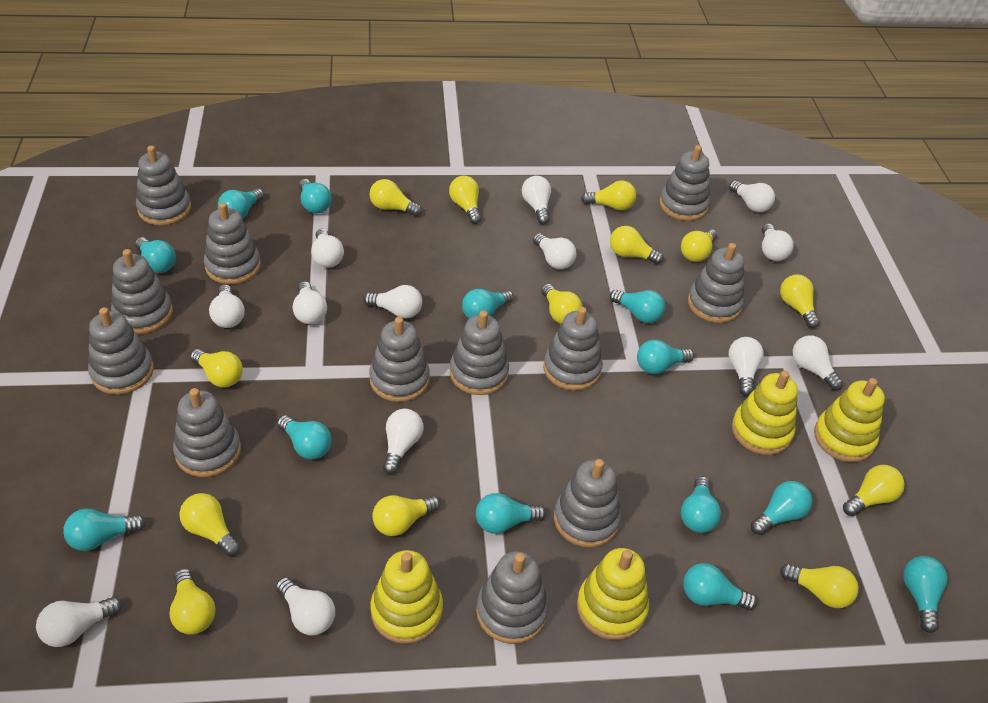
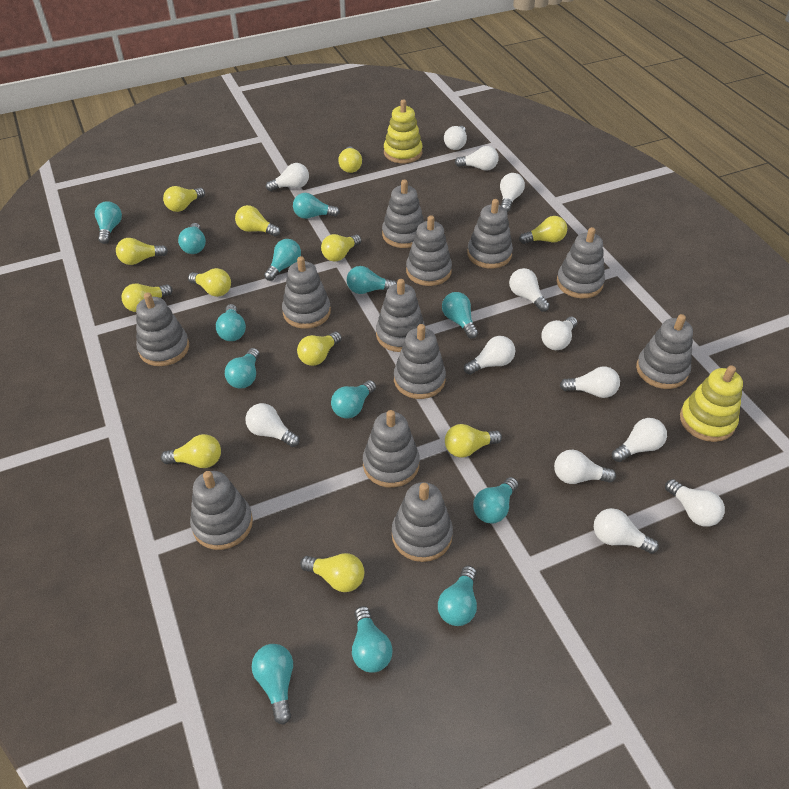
yellow light bulb: 13 -> 12
yellow stacking toy: 4 -> 2

